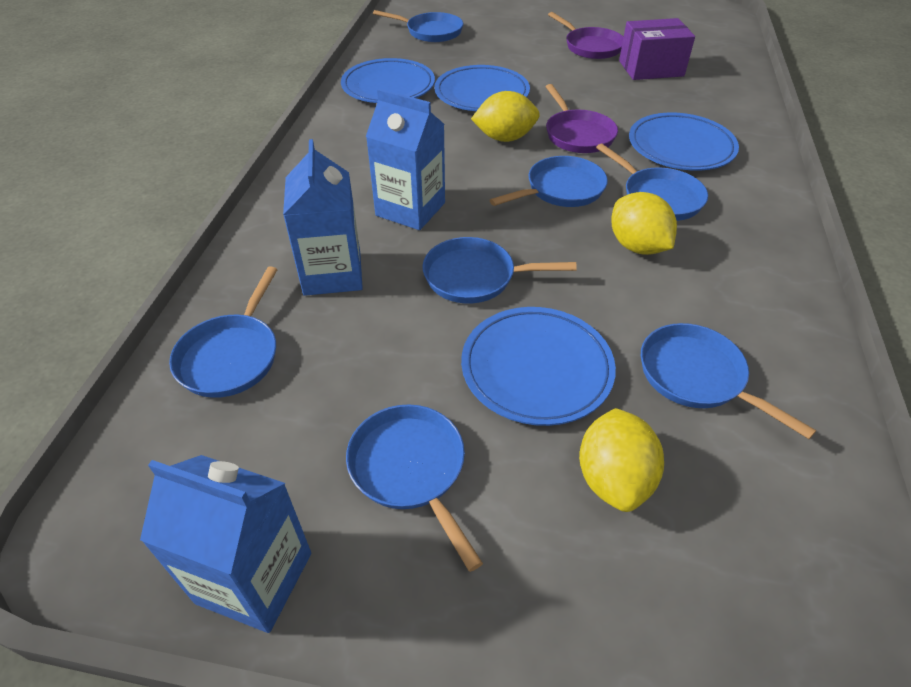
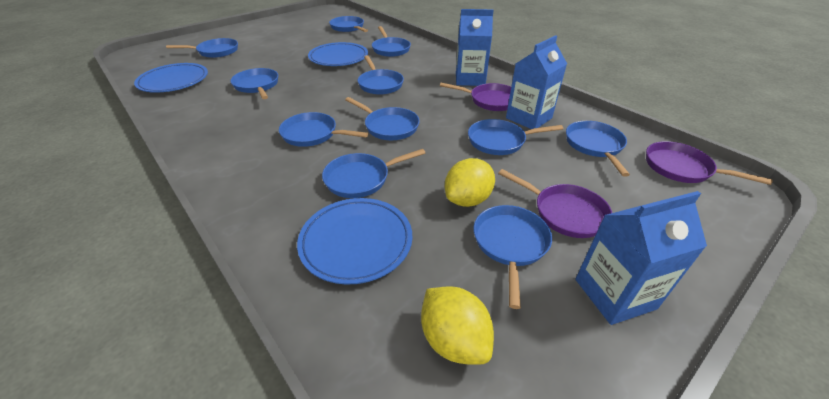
blue pan: 7 -> 11
blue plate: 4 -> 3
purple box: 1 -> 0
purple pan: 2 -> 3
yellow lemon: 3 -> 2

